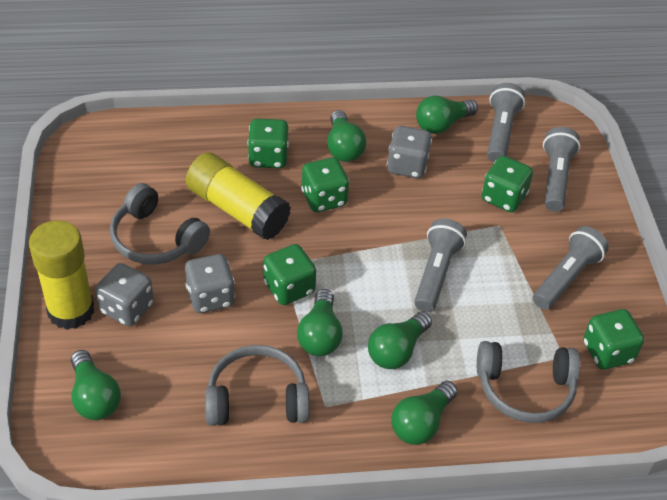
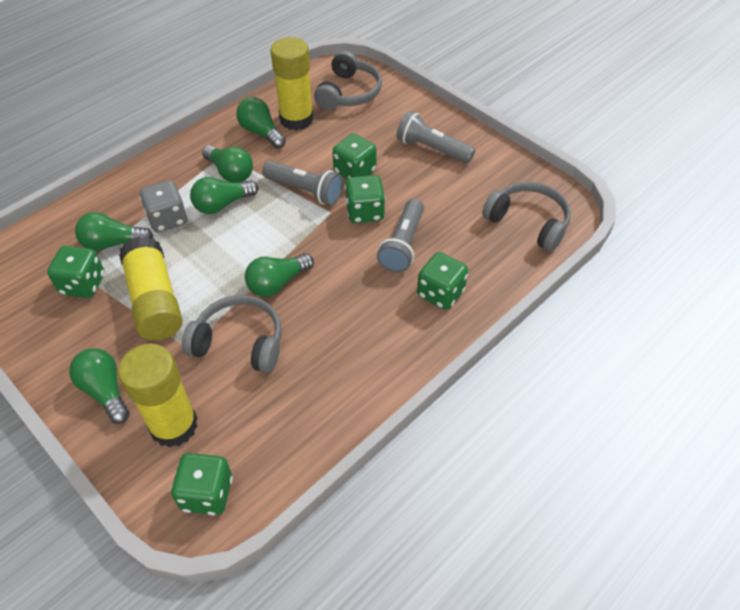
grey dice: 3 -> 1
grey flashlight: 4 -> 3
yellow glue stick: 2 -> 3

